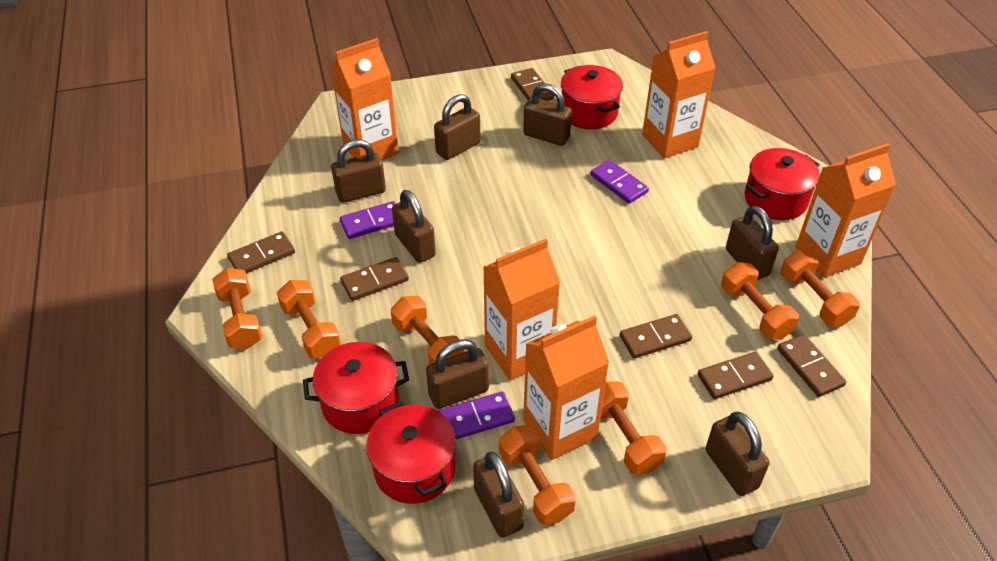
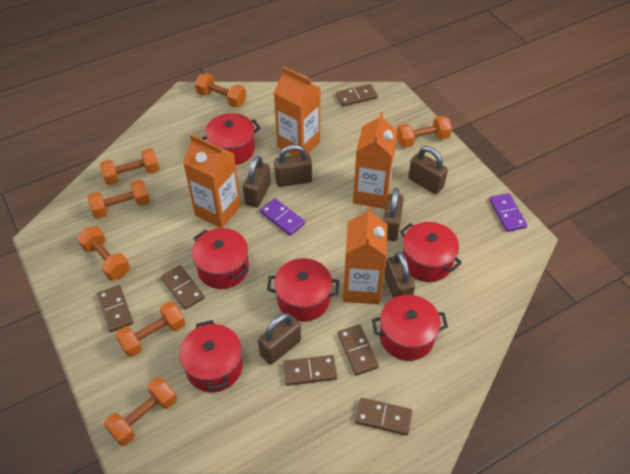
brown padlock: 8 -> 6
orange carton: 5 -> 4
purple domino: 3 -> 2
red pot: 4 -> 6

